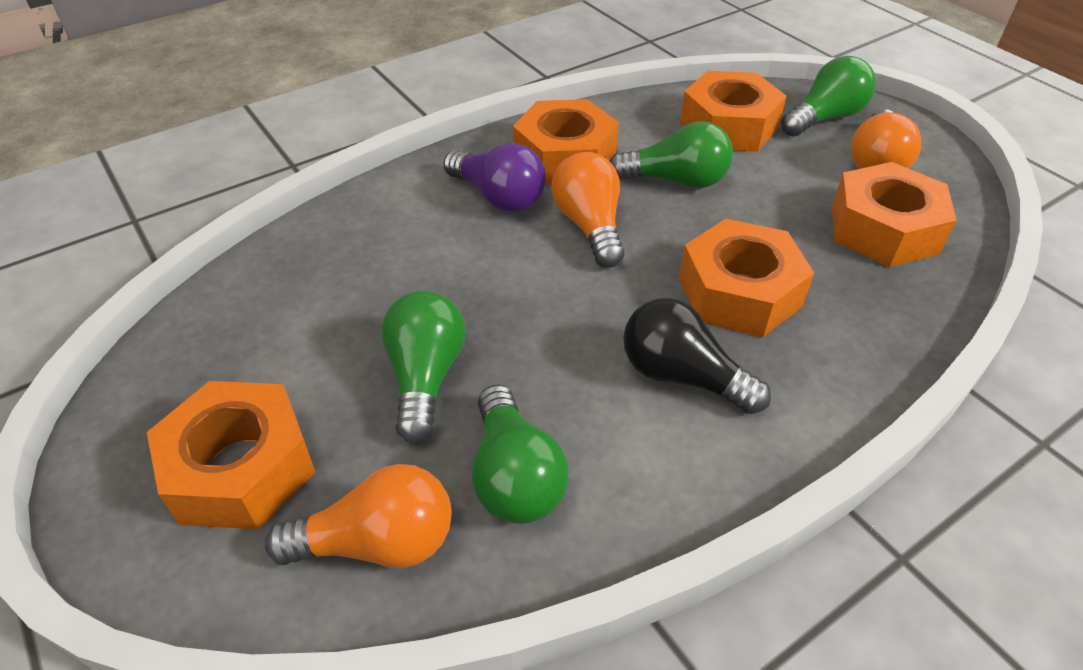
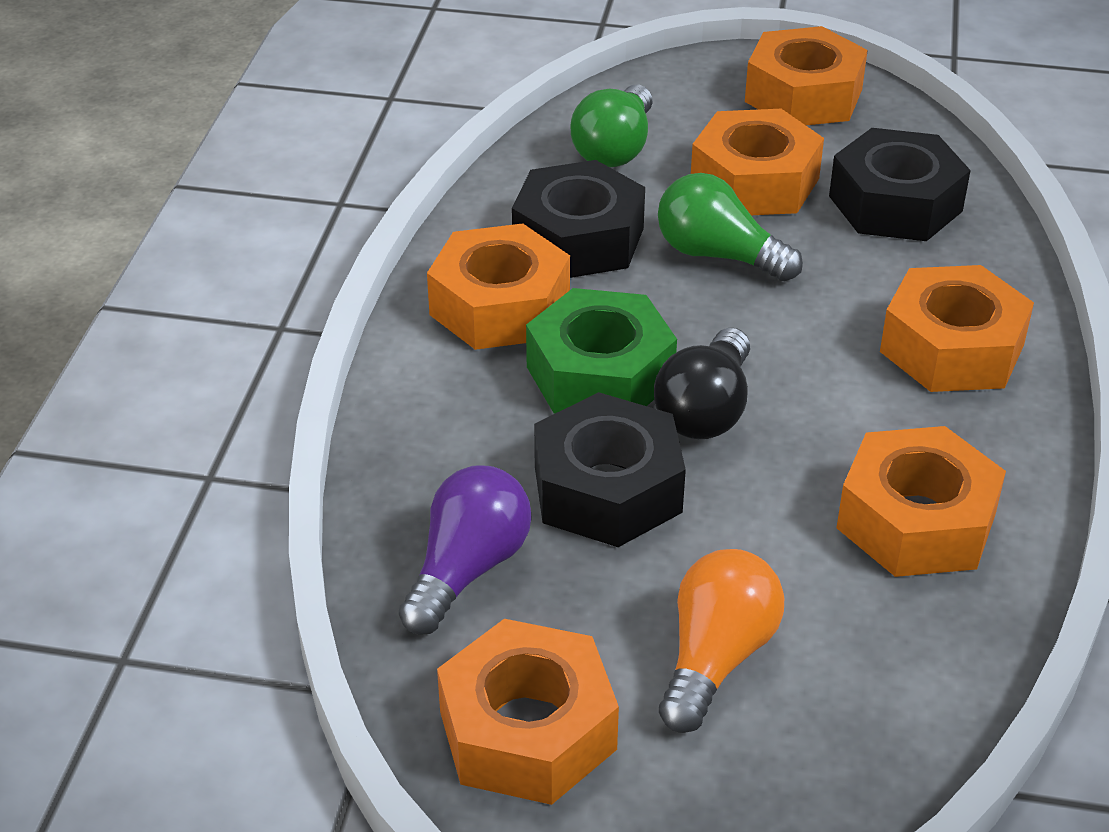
black nut: 0 -> 3
green light bulb: 4 -> 2
green nut: 0 -> 1
orange light bulb: 3 -> 1
orange nut: 5 -> 6

